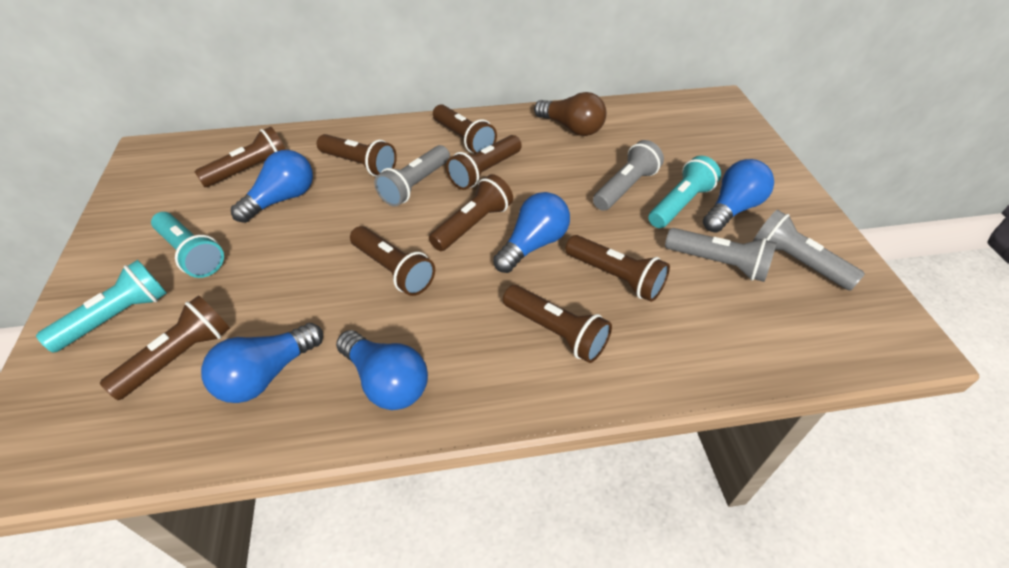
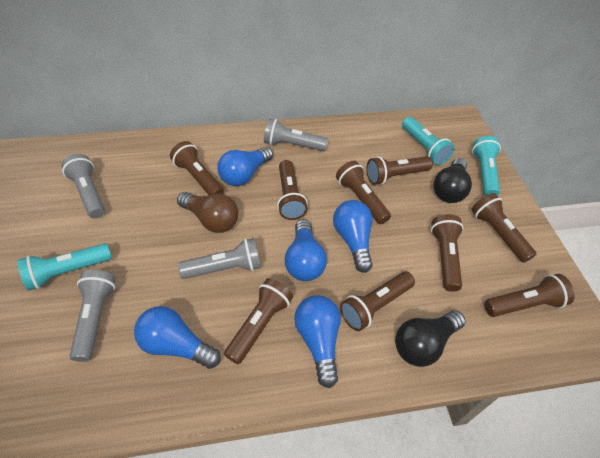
black light bulb: 0 -> 2

